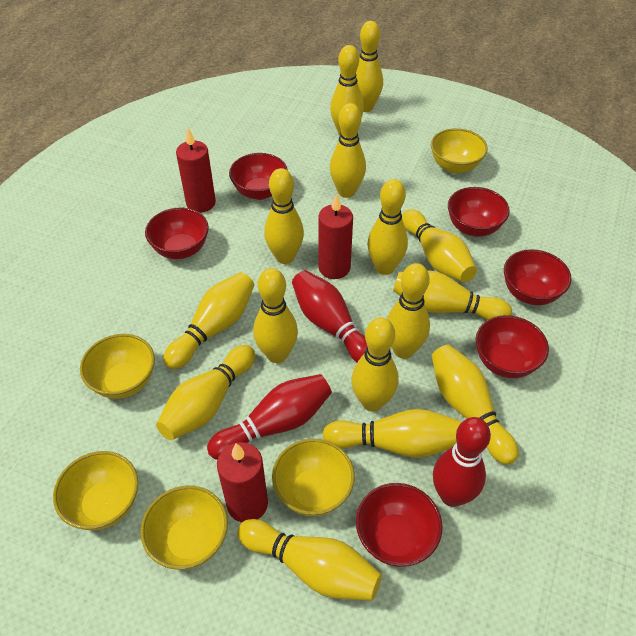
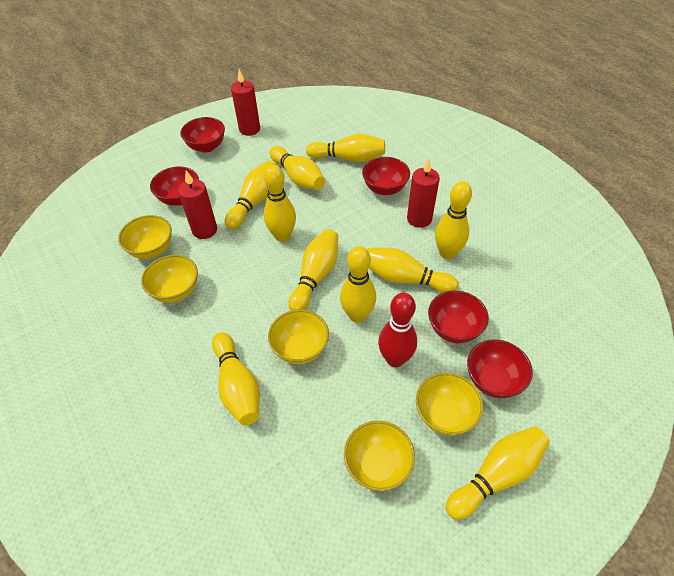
red bowl: 6 -> 5
red bowling pin: 3 -> 1
yellow bowling pin: 15 -> 10

